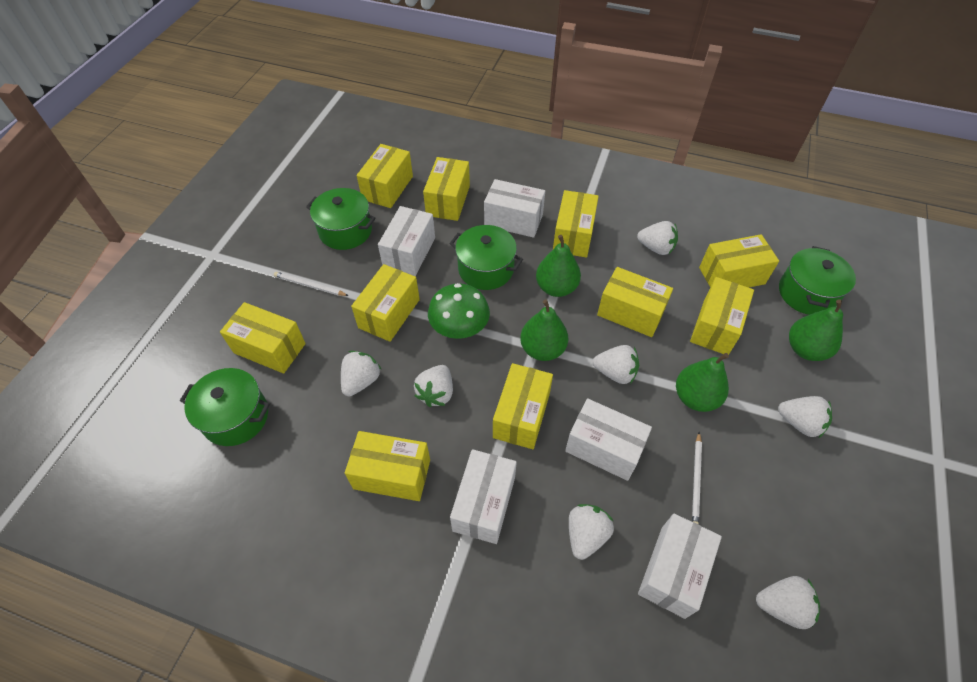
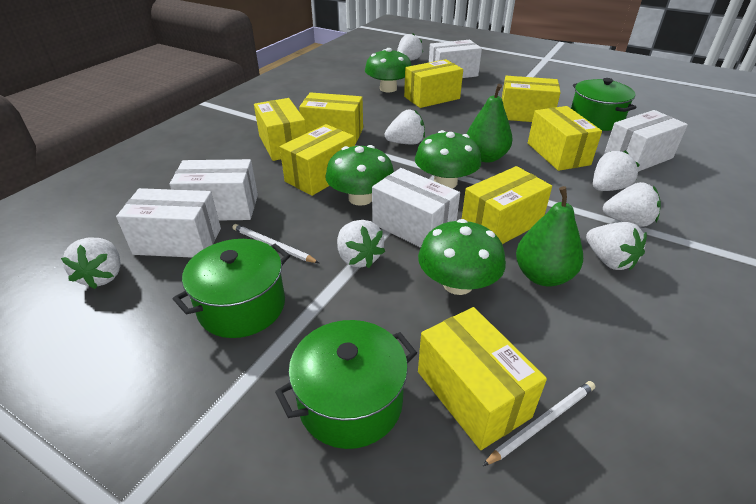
green mushroom: 1 -> 4
green pear: 4 -> 2
green pot: 4 -> 3
yellow box: 10 -> 8

